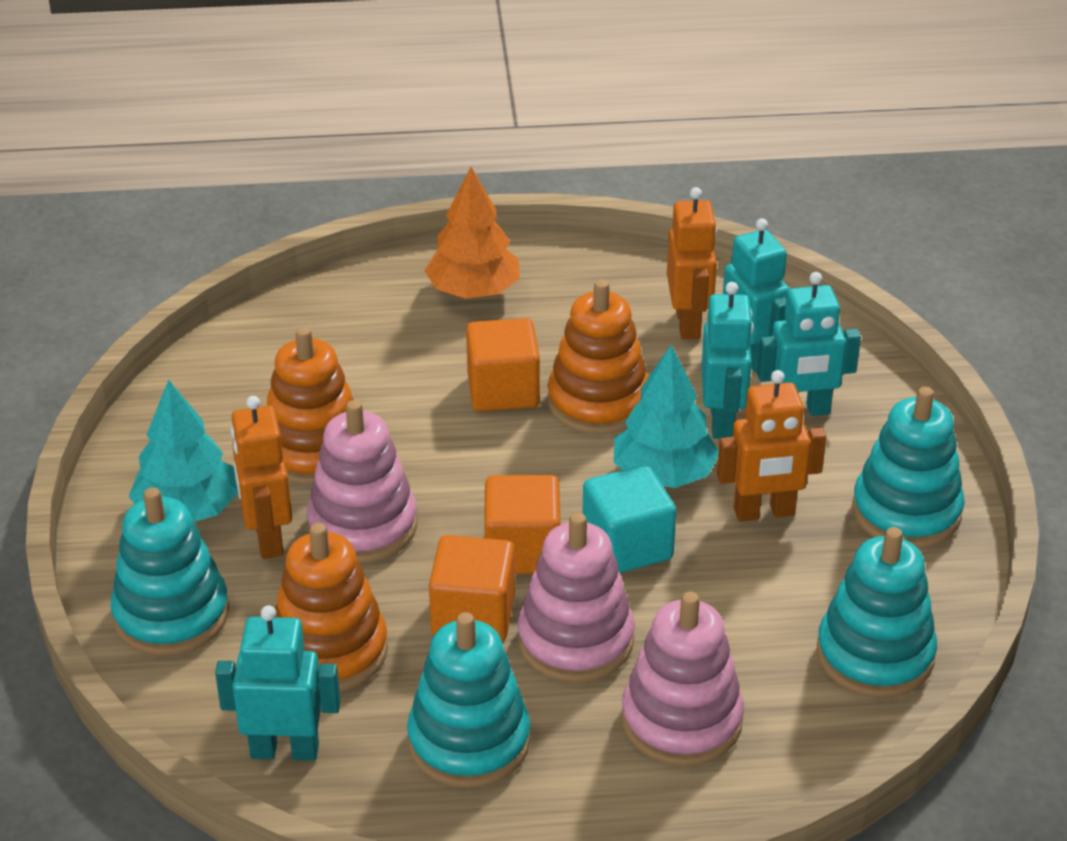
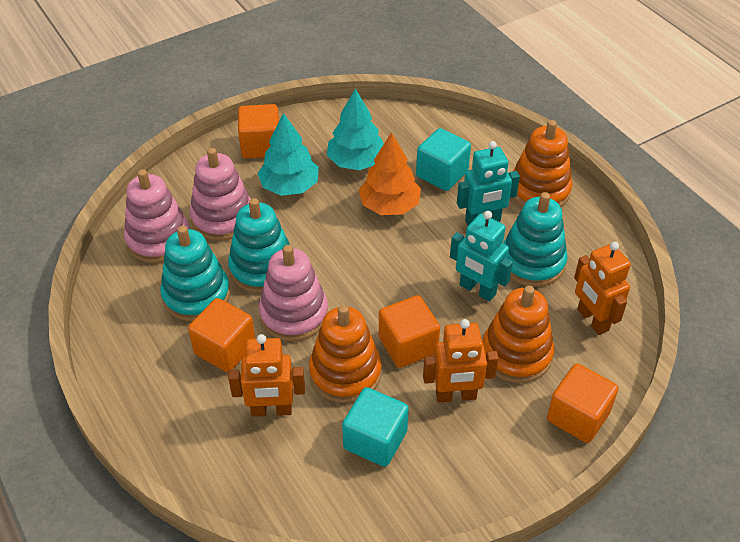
orange cube: 3 -> 4
turquoise cube: 1 -> 2
turquoise robot: 4 -> 2
turquoise stacking toy: 4 -> 3

